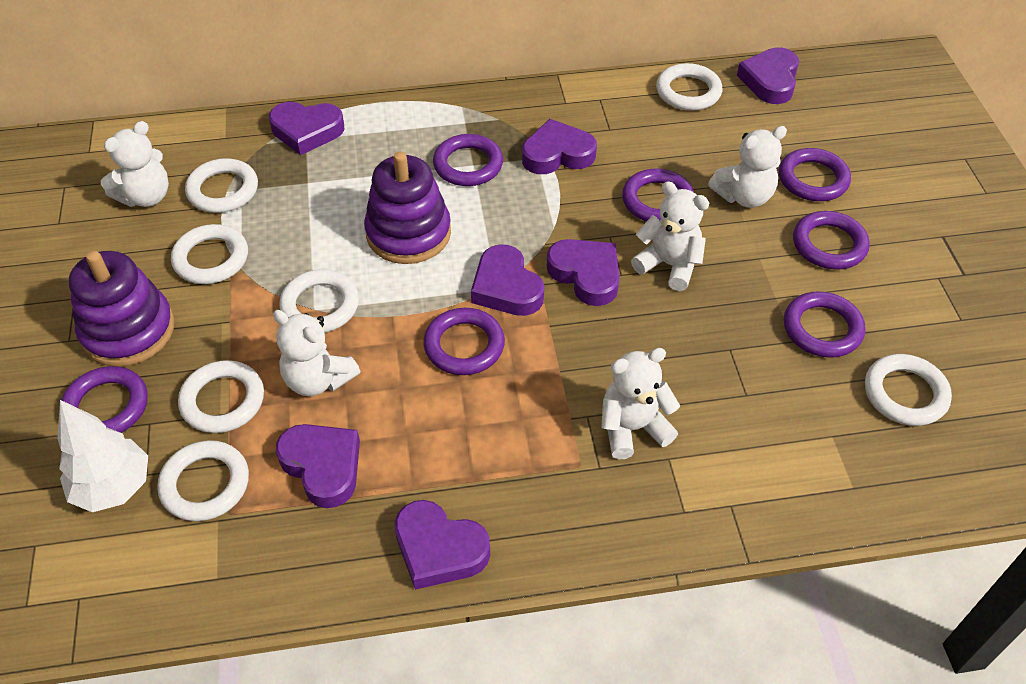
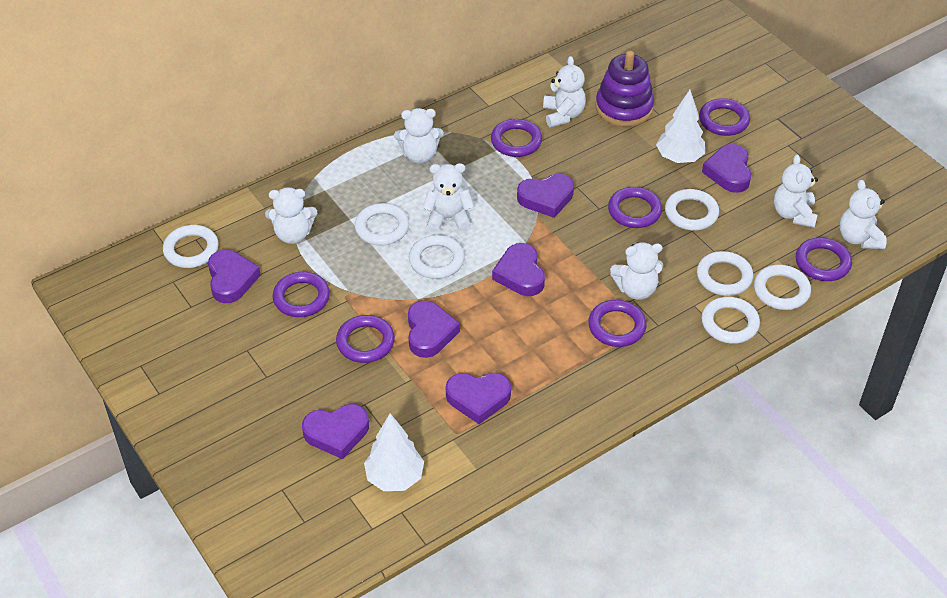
purple stacking toy: 2 -> 1
white teddy bear: 5 -> 7
white tree: 1 -> 2

